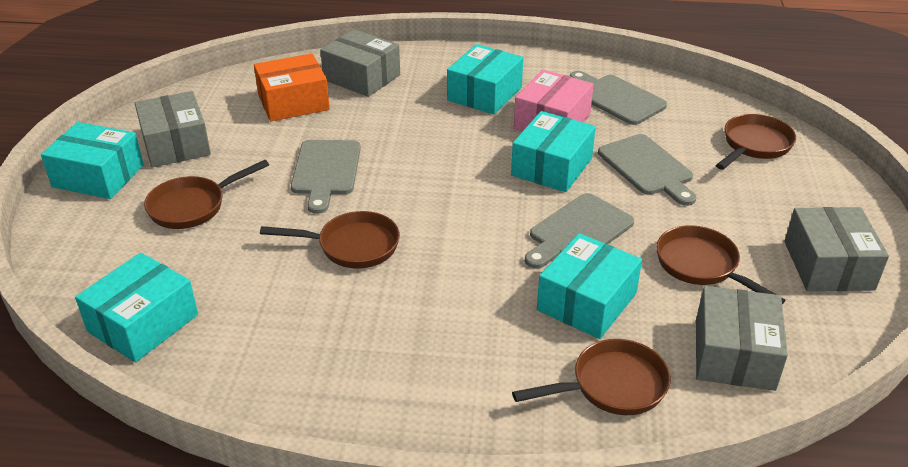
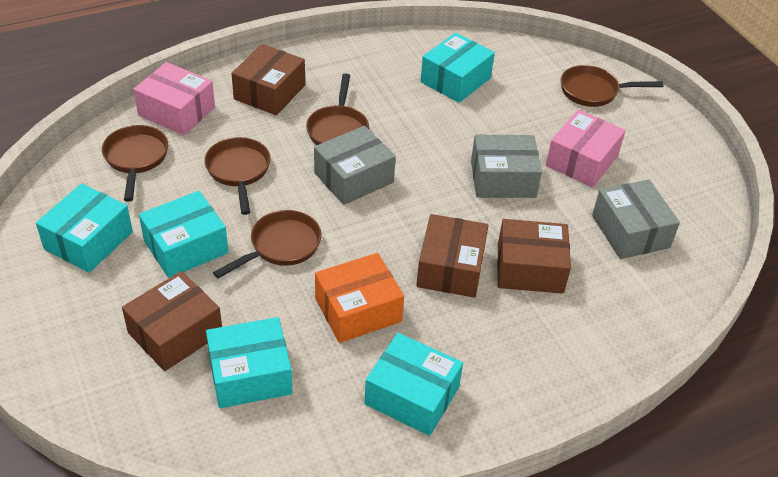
brown box: 0 -> 4
grey box: 4 -> 3
grey cutting board: 4 -> 0
pink box: 1 -> 2

